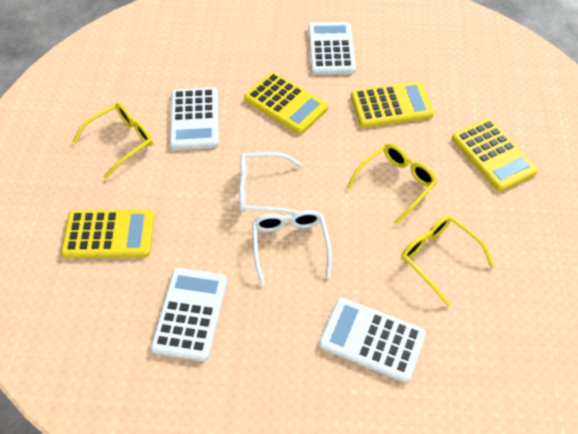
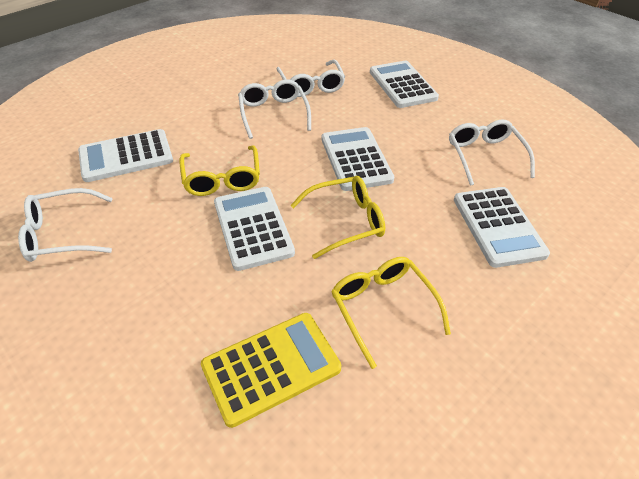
white calculator: 4 -> 5
white glasses: 2 -> 4
yellow calculator: 4 -> 1

